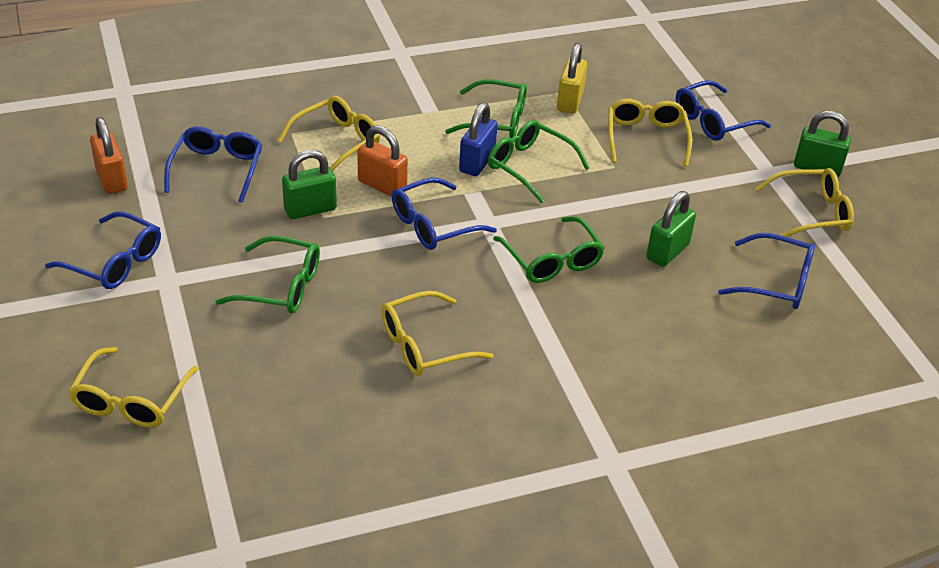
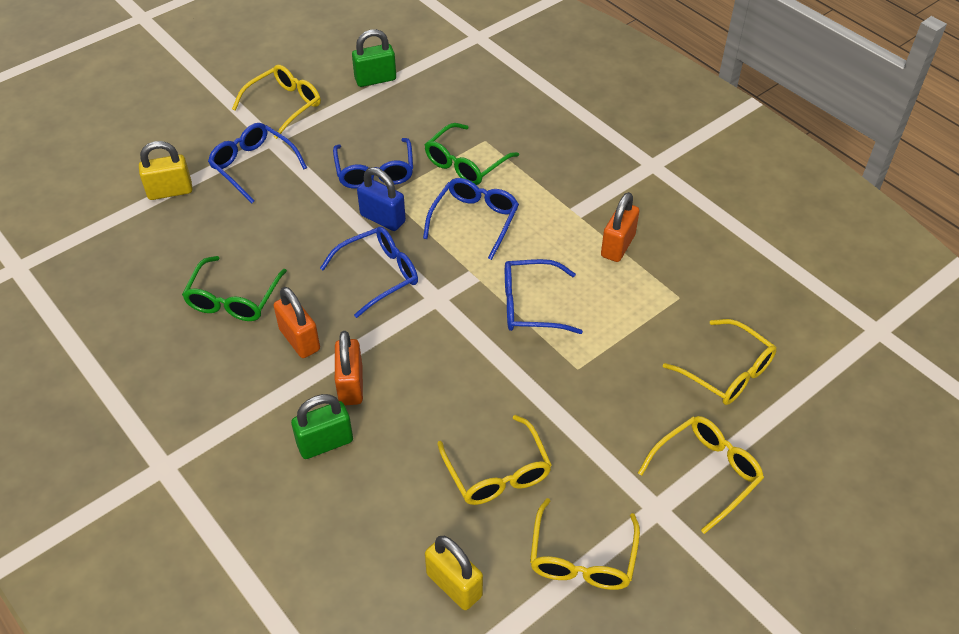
green glasses: 4 -> 2
green padlock: 3 -> 2
orange padlock: 2 -> 3
yellow padlock: 1 -> 2

